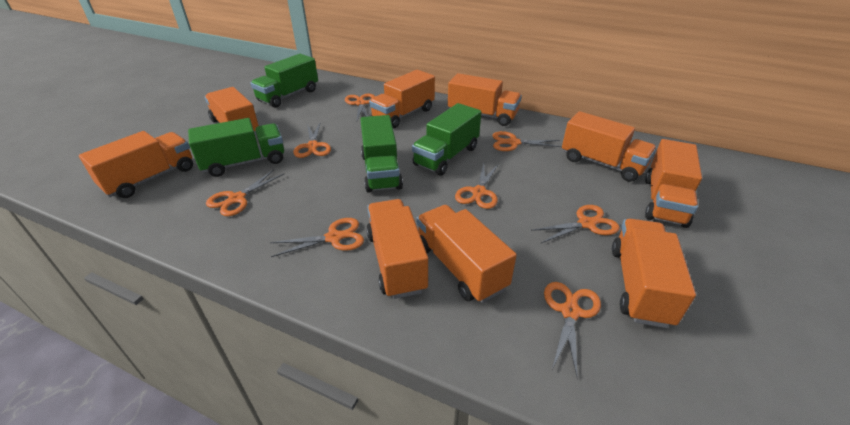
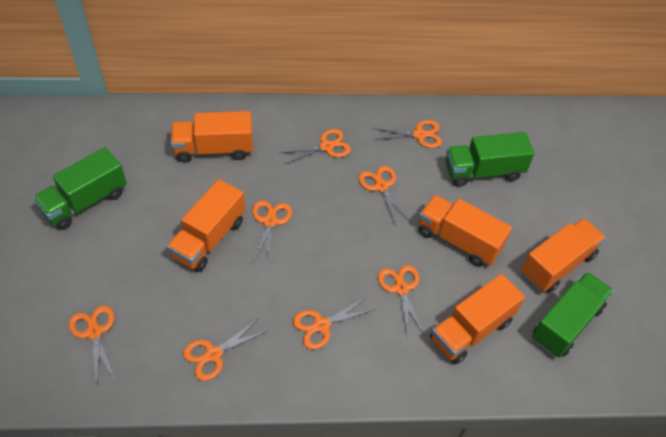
green truck: 4 -> 3
orange truck: 9 -> 5

